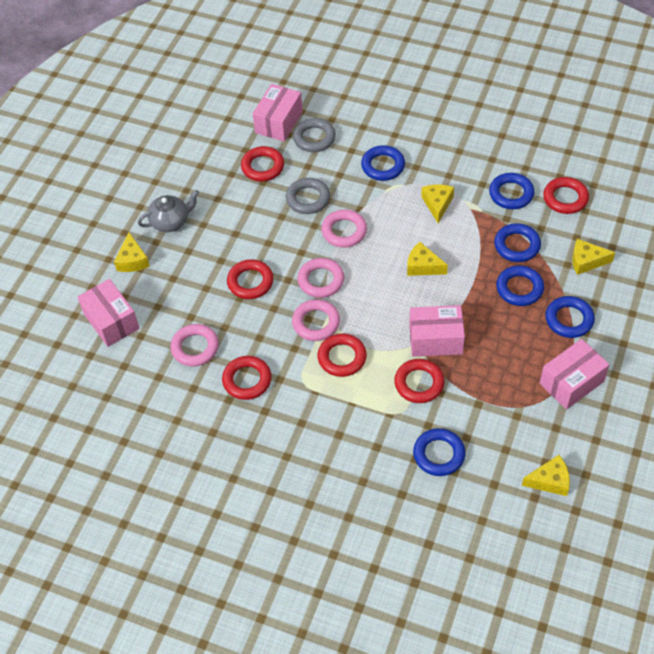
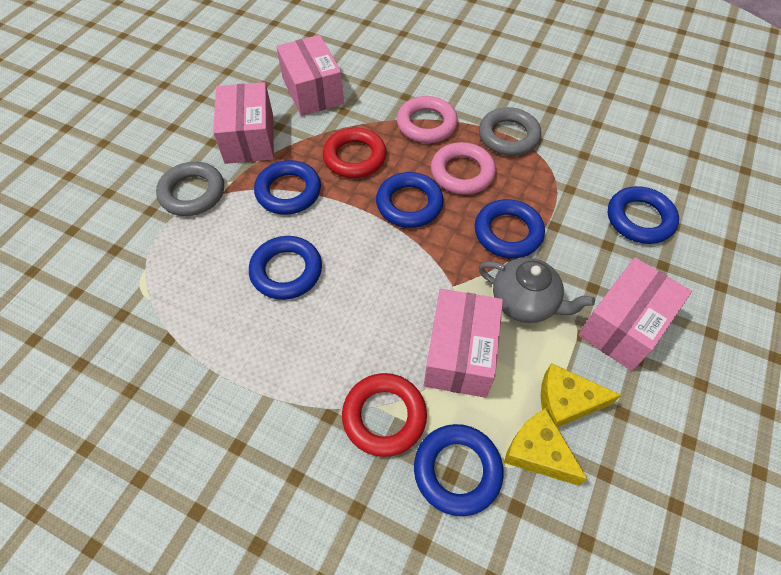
pink ring: 4 -> 2
red ring: 6 -> 2
yellow cheese: 5 -> 2

